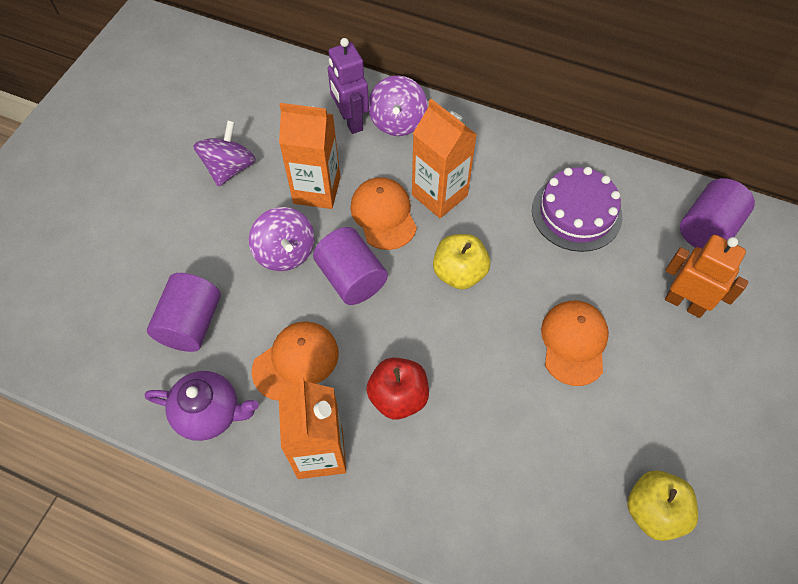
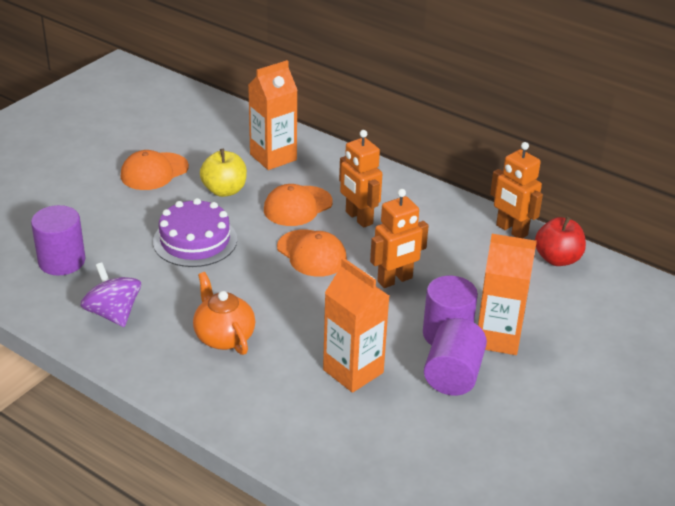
orange robot: 1 -> 3
orange teapot: 0 -> 1
purple robot: 1 -> 0
purple spinning top: 3 -> 1
purple teapot: 1 -> 0
yellow apple: 2 -> 1

